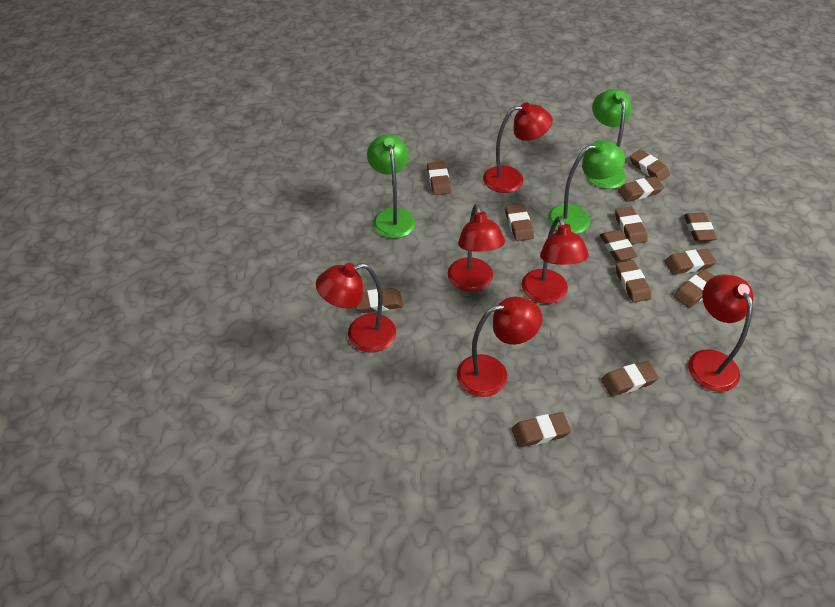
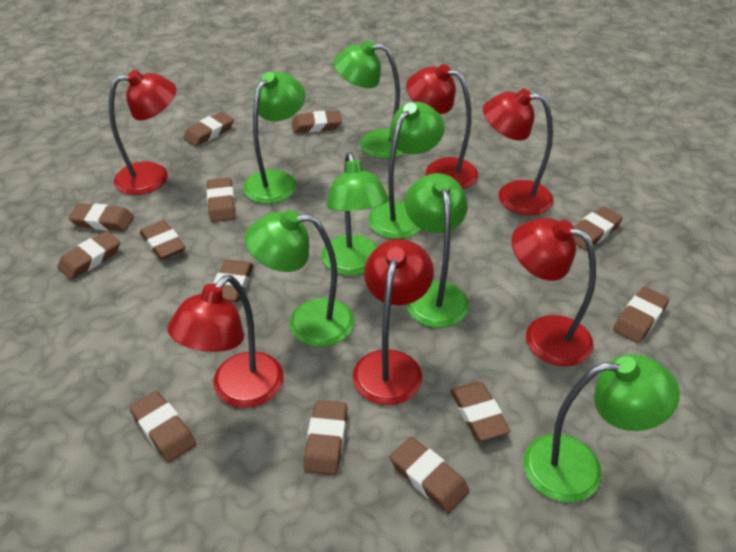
green lamp: 3 -> 7

